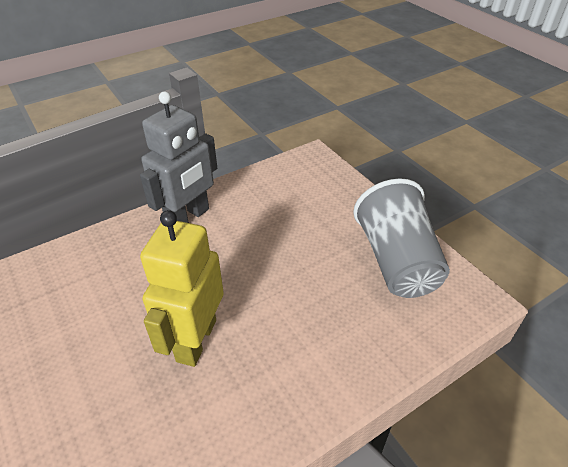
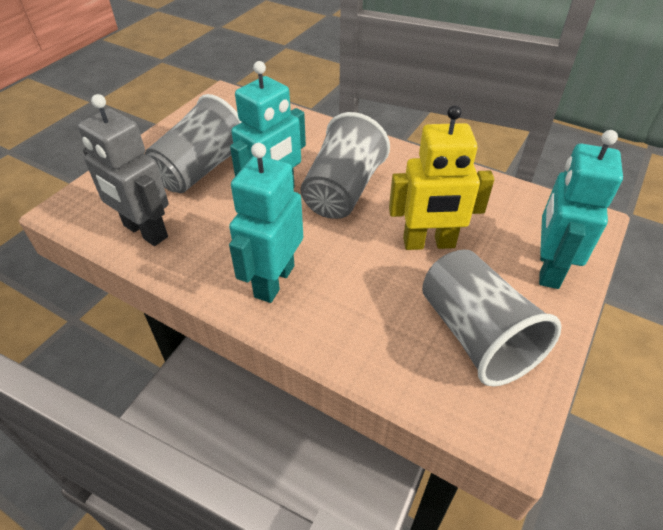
grey cup: 1 -> 3
turquoise robot: 0 -> 3

